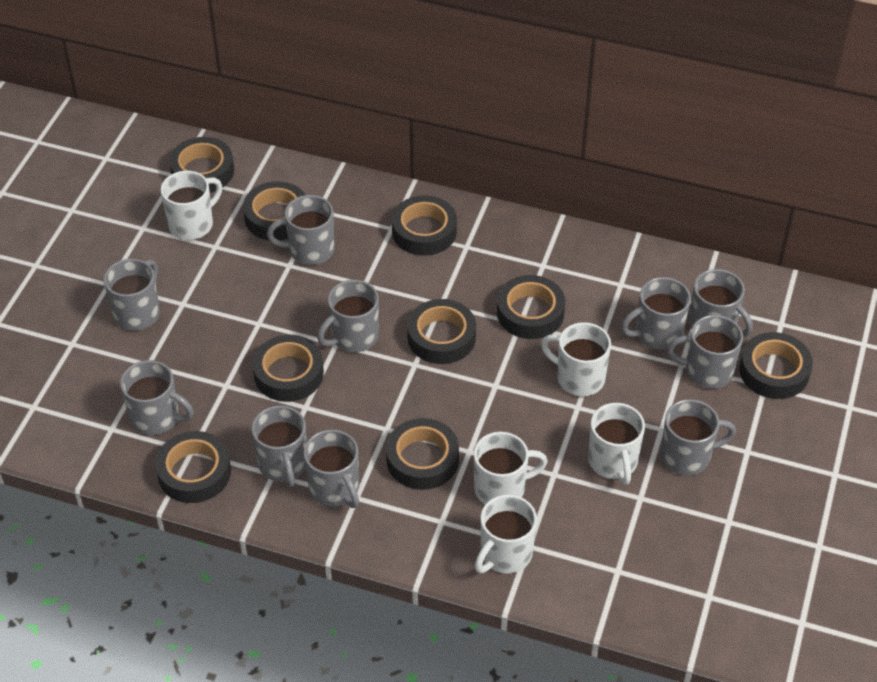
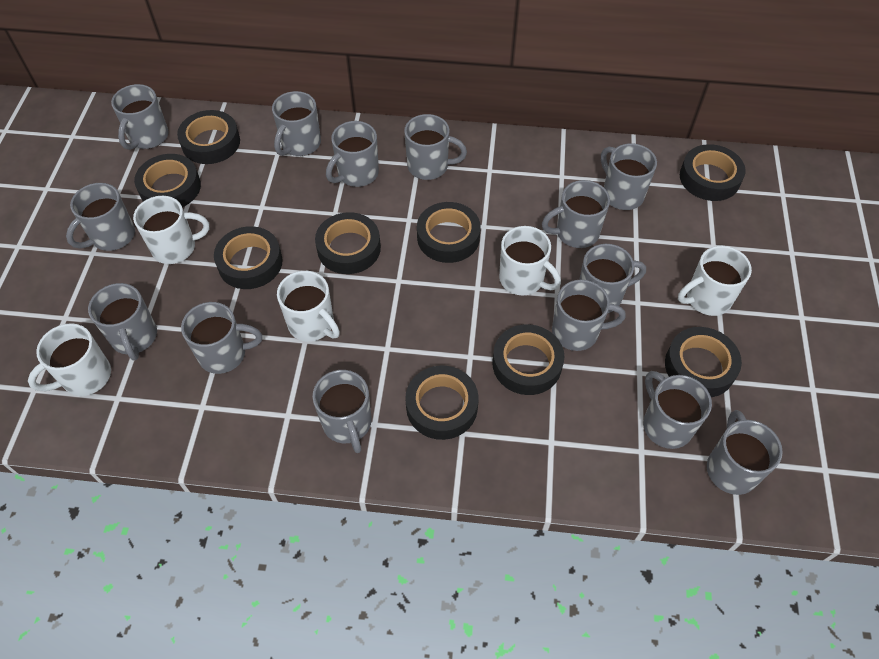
grey mug: 10 -> 14

